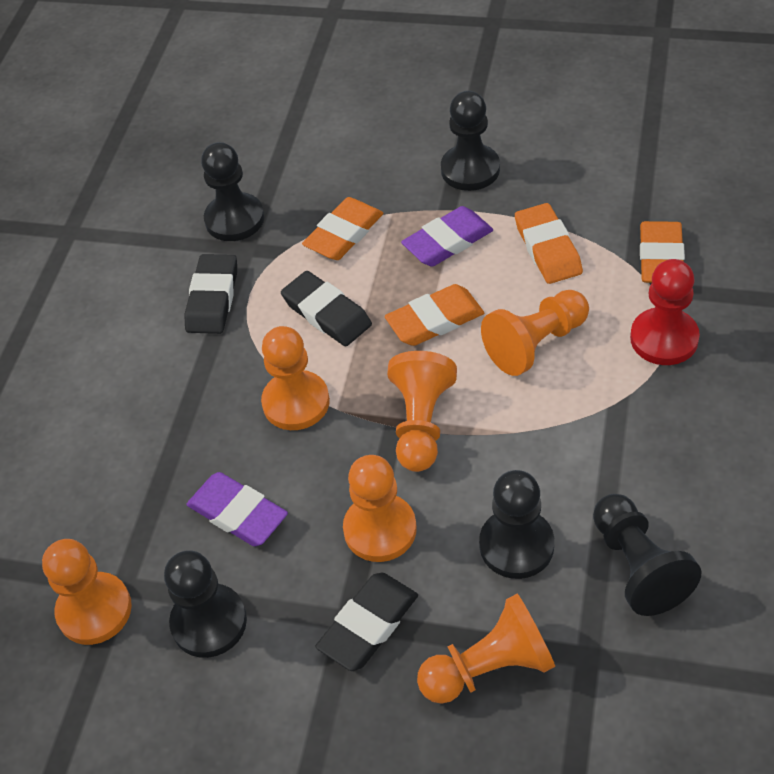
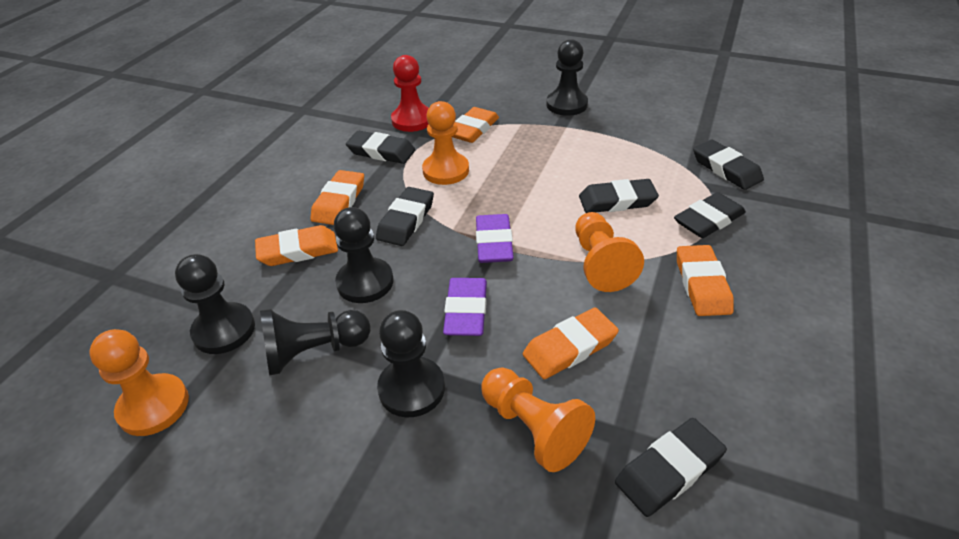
black eraser: 3 -> 6
orange eraser: 4 -> 5
orange pawn: 6 -> 4

